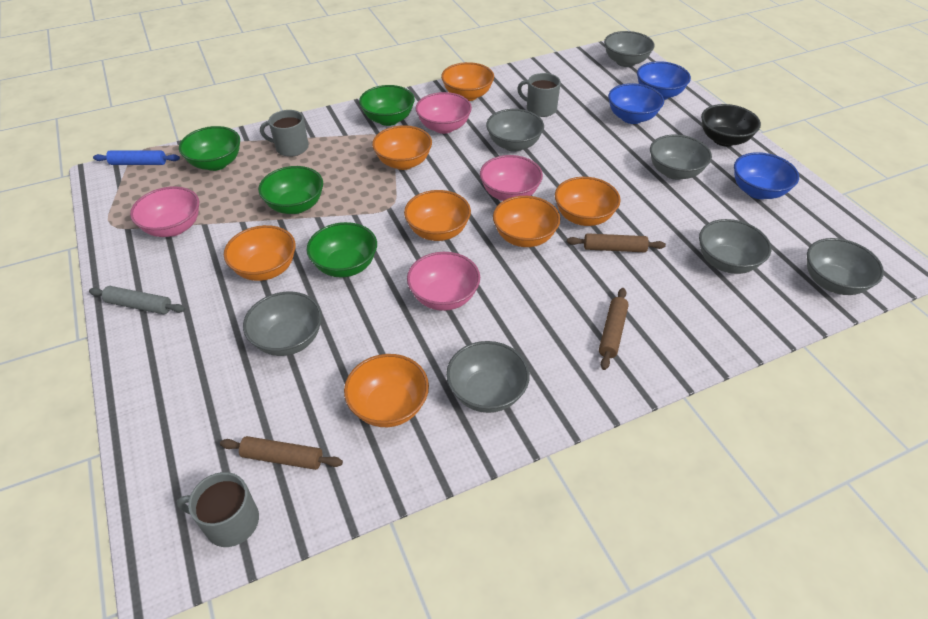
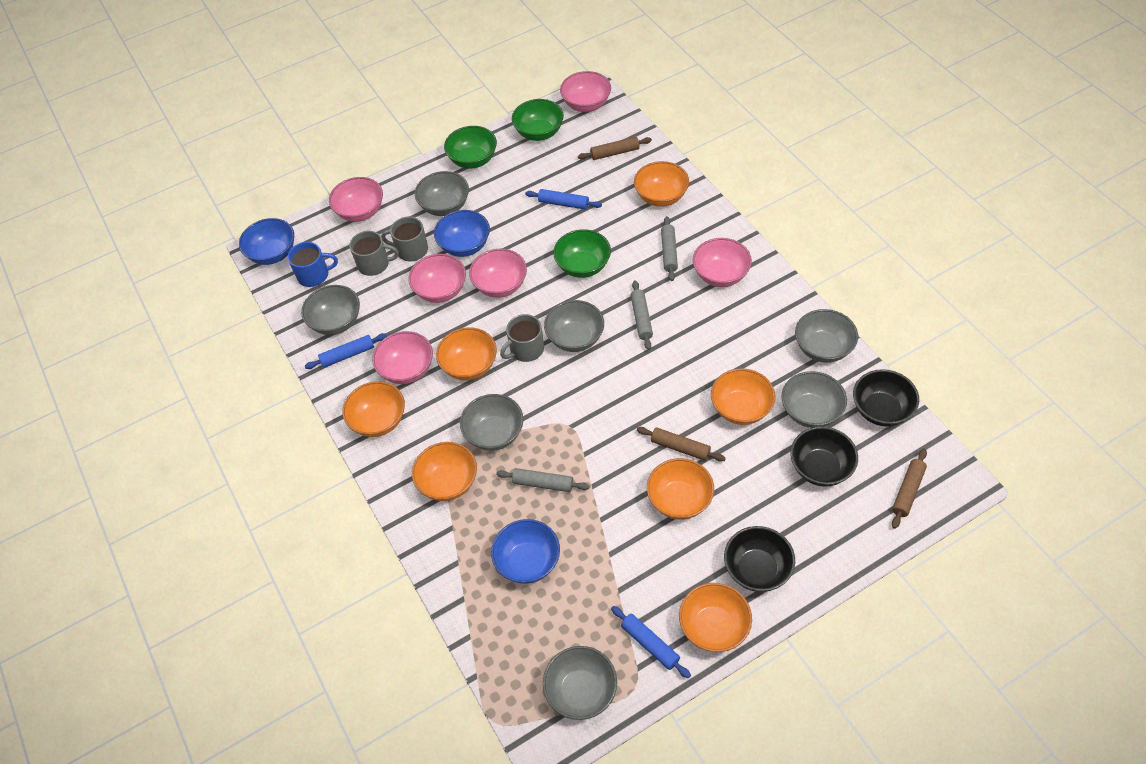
black bowl: 1 -> 3
blue mug: 0 -> 1
blue rolling pin: 1 -> 3
green bowl: 4 -> 3
grey rolling pin: 1 -> 3
pink bowl: 4 -> 6

